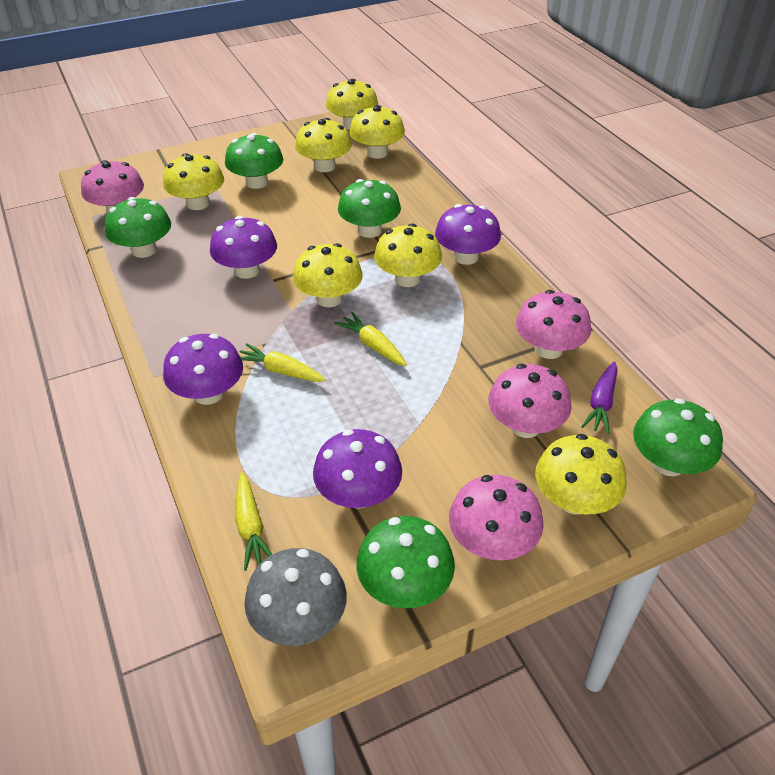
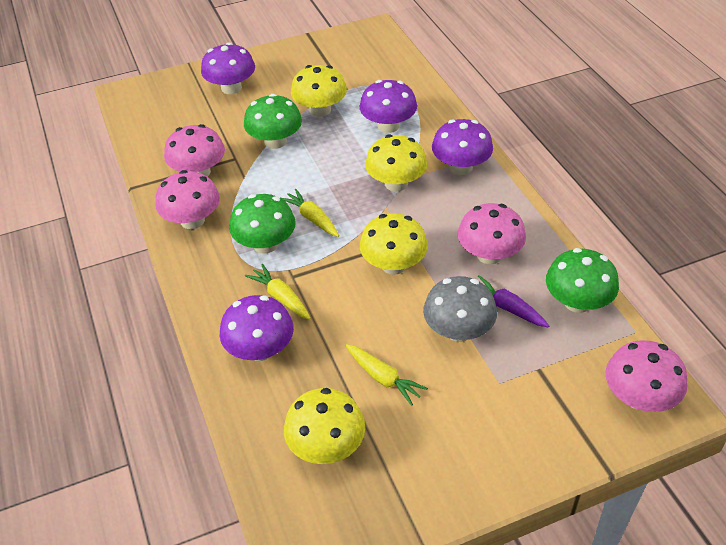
green mushroom: 5 -> 3
yellow mushroom: 7 -> 4

